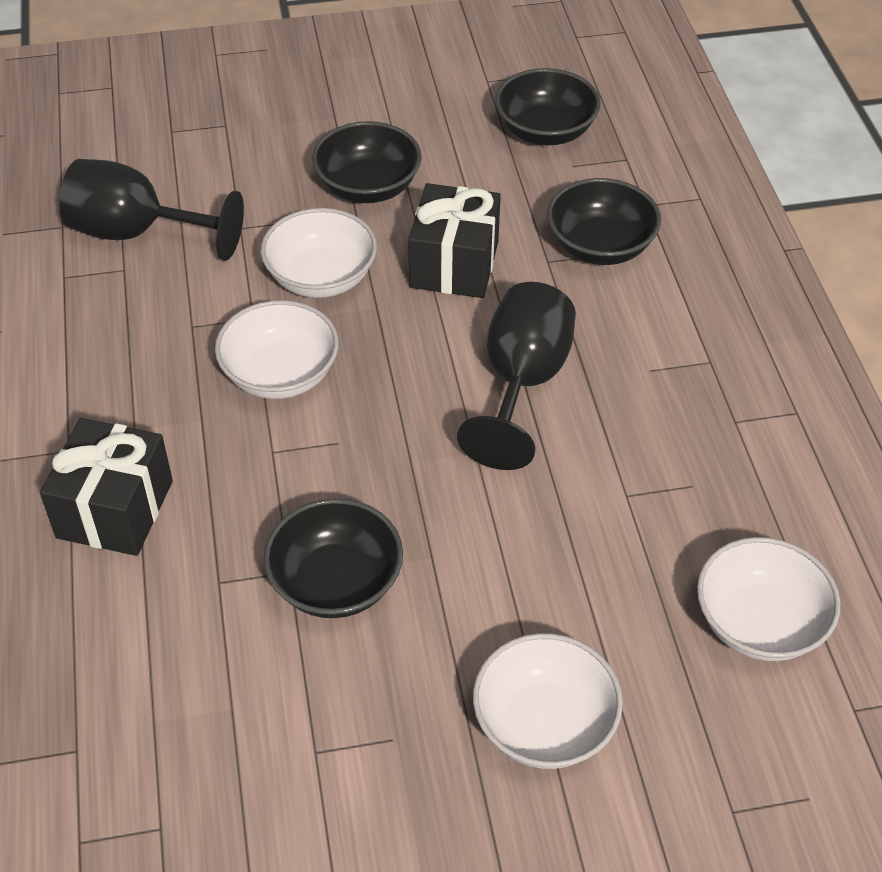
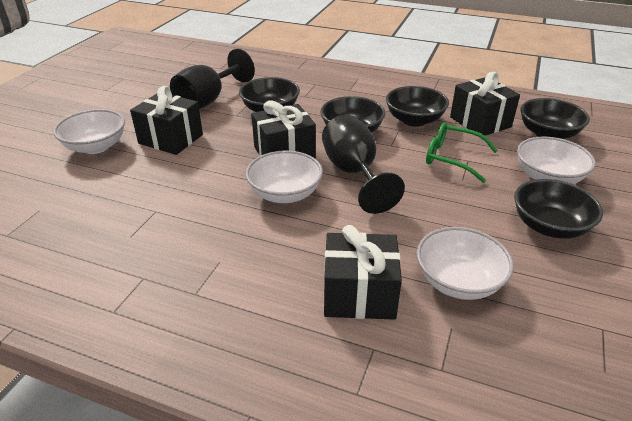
black bowl: 4 -> 5
black gift: 2 -> 4
green glasses: 0 -> 1

